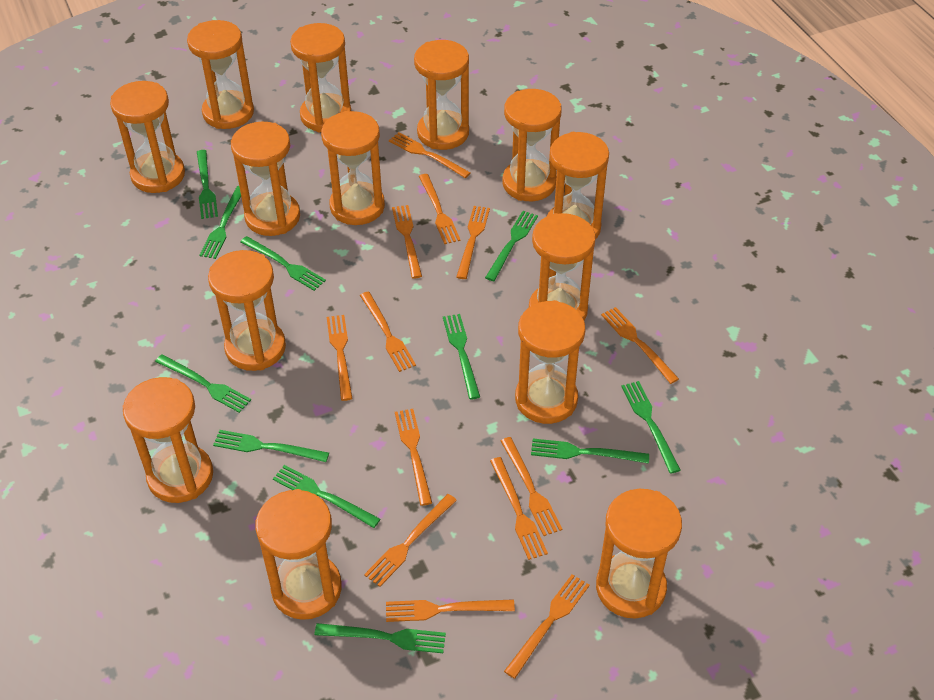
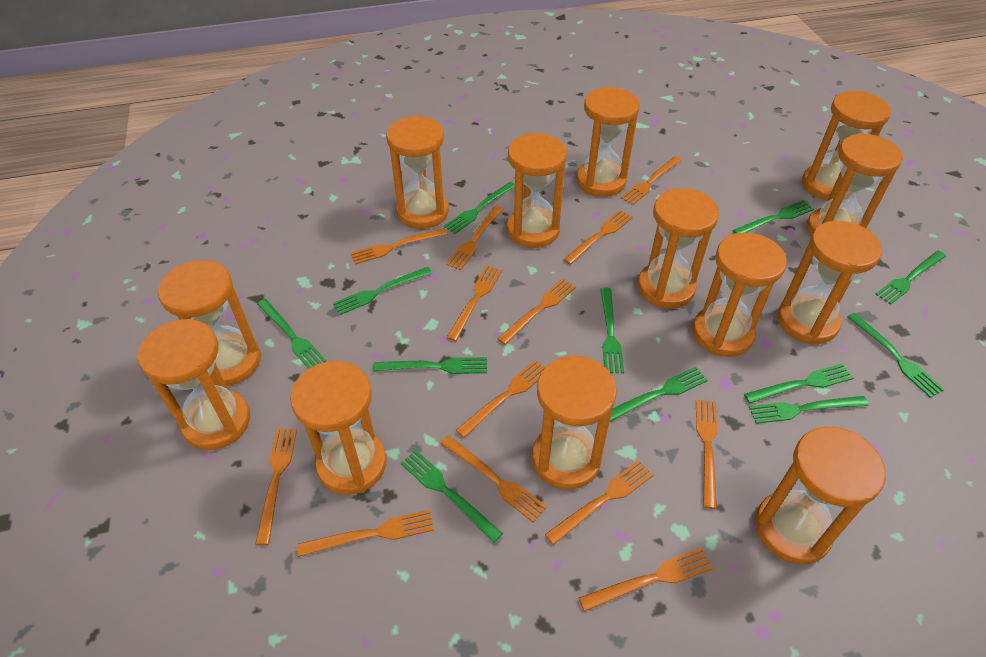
green fork: 11 -> 12
orange hourglass: 14 -> 13

